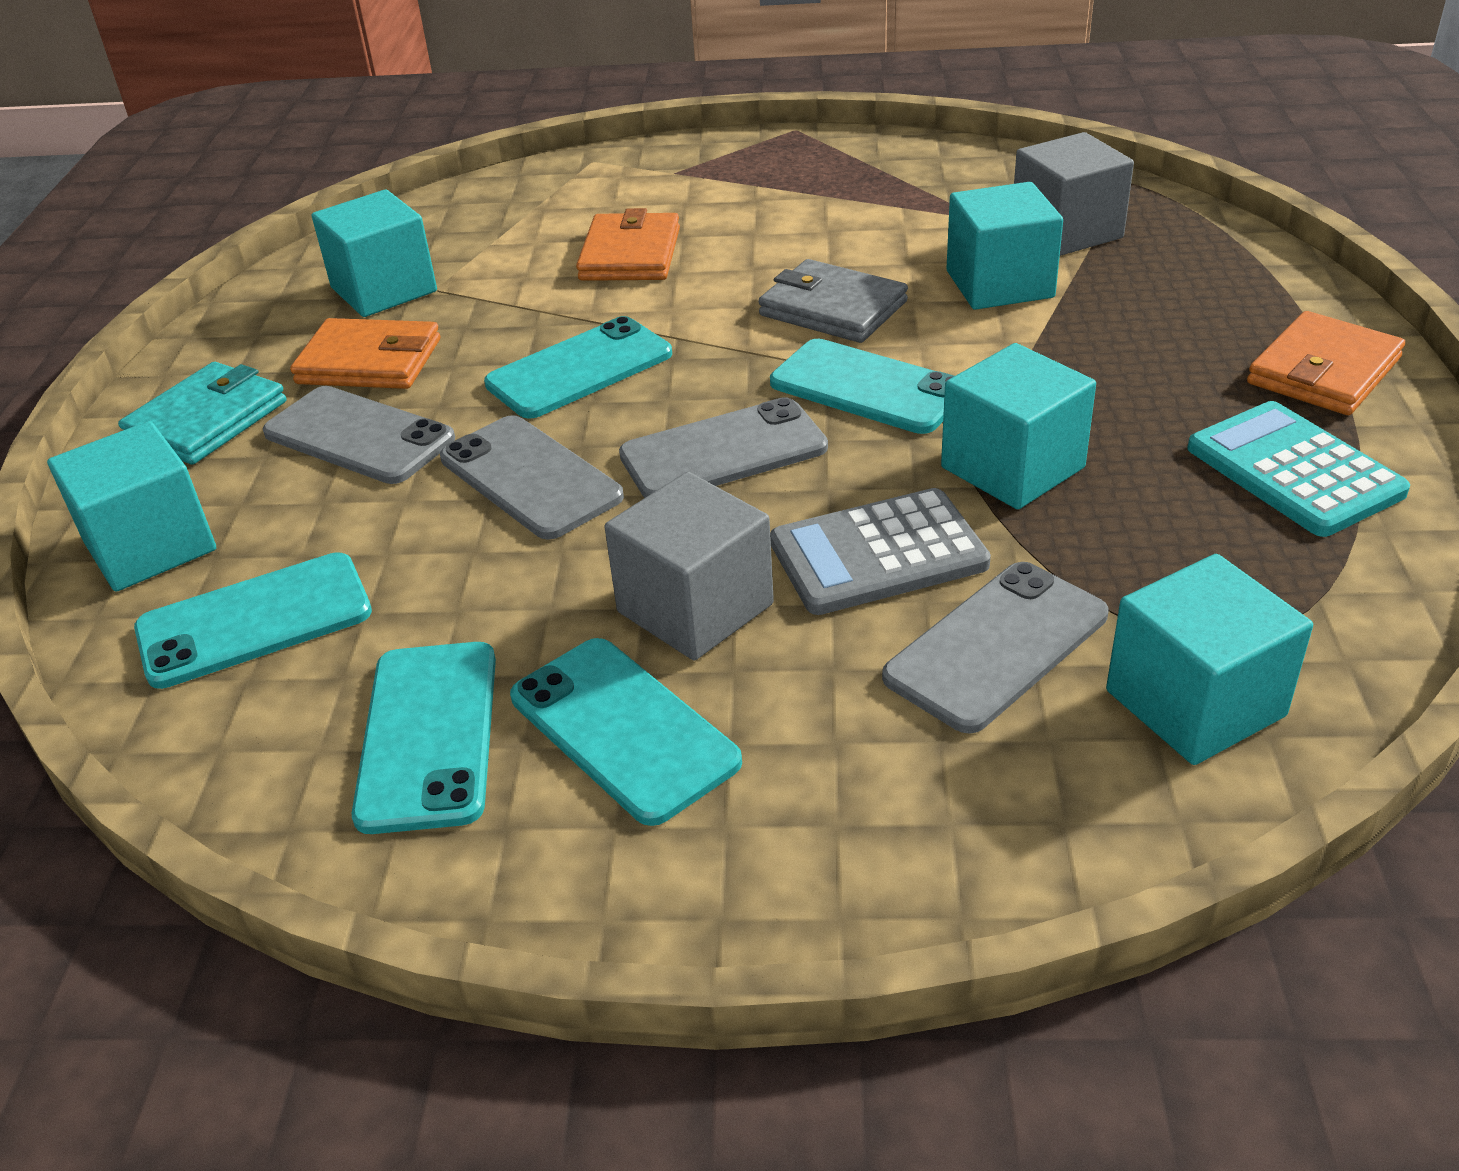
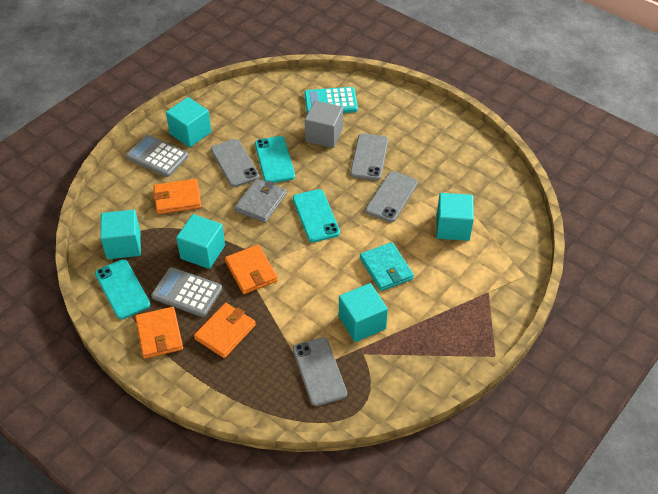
grey calculator: 1 -> 2
grey cube: 2 -> 1
orange wallet: 3 -> 4
turquoise phone: 5 -> 3

